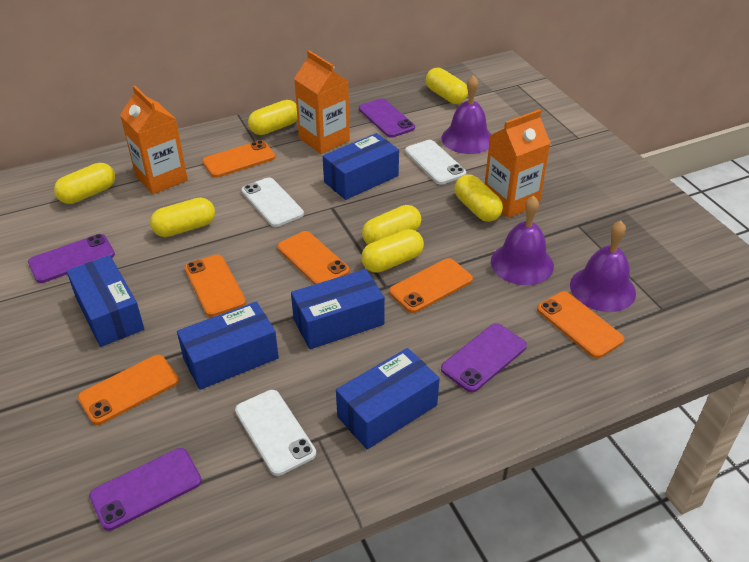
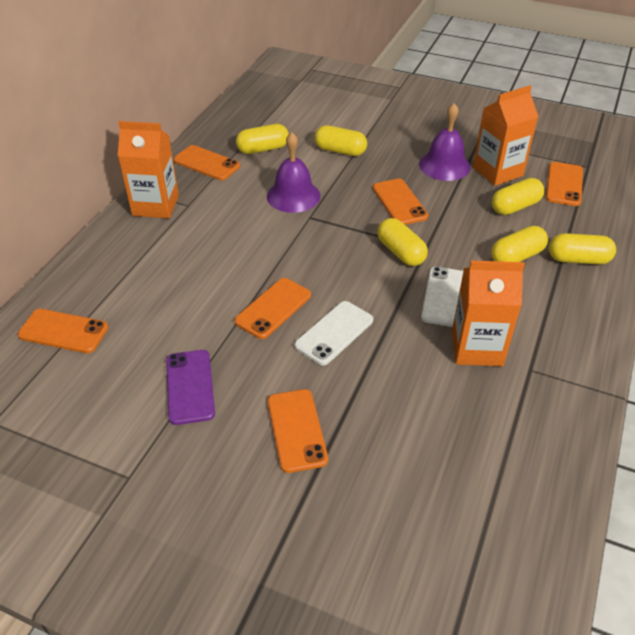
blue box: 5 -> 0
purple bell: 3 -> 2
purple phone: 4 -> 1
white phone: 3 -> 2
yellow capsule: 7 -> 6

